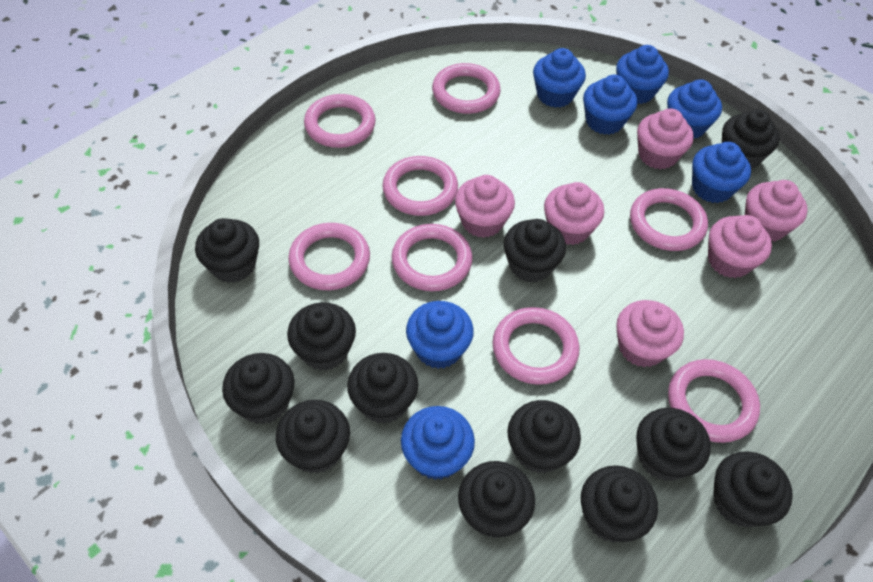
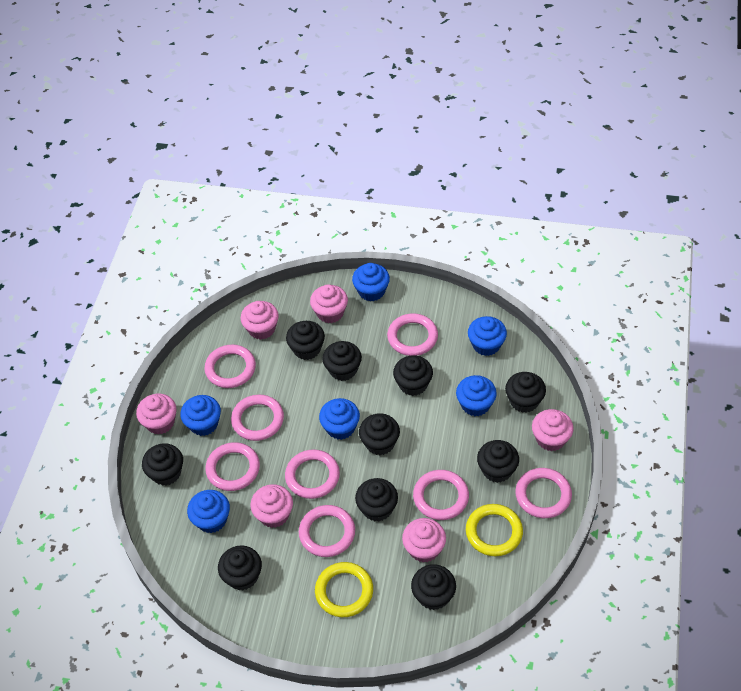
black cupcake: 12 -> 10
blue cupcake: 7 -> 6
yellow ring: 0 -> 2

